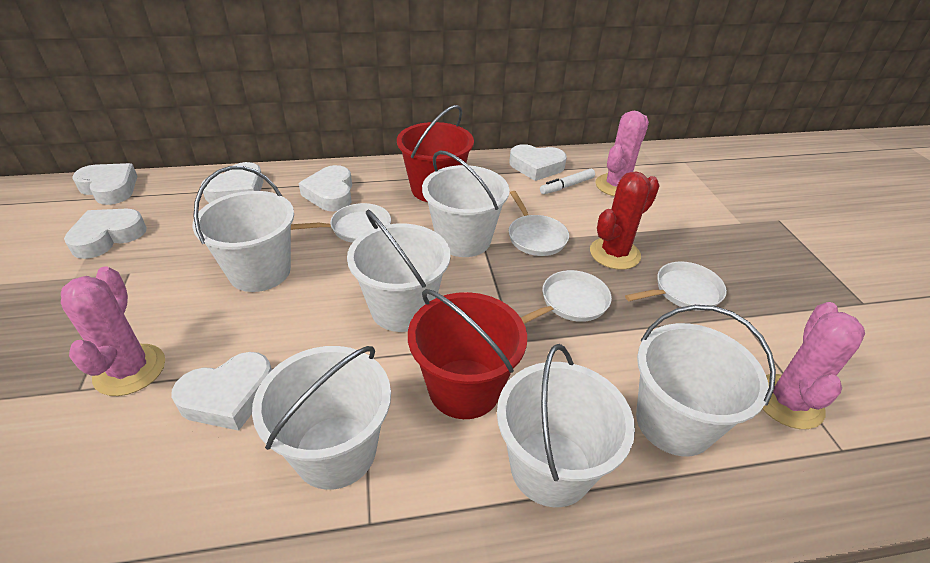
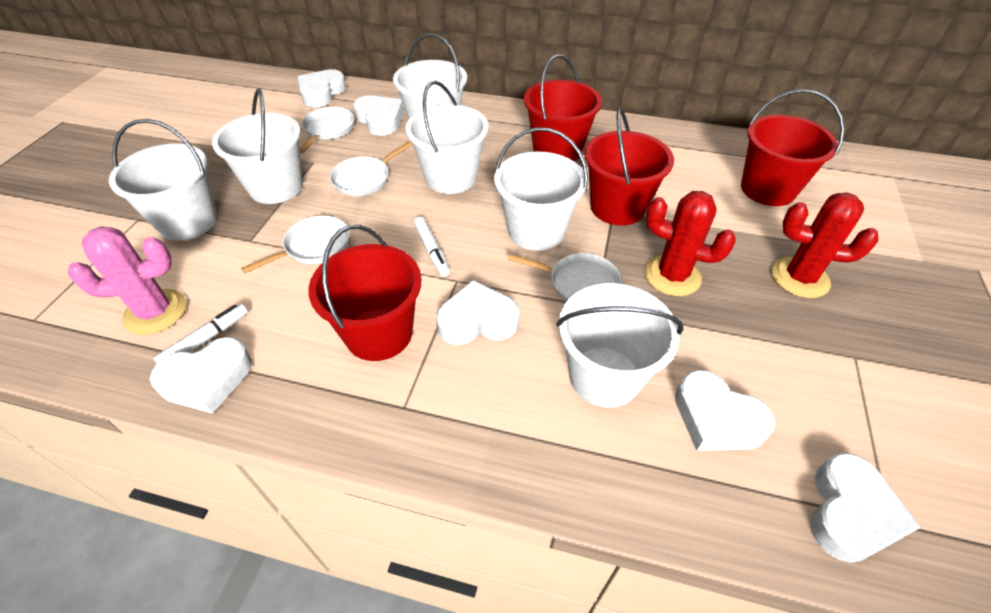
pink cactus: 3 -> 1
red bucket: 2 -> 4
red cactus: 1 -> 2
white marker: 1 -> 2

